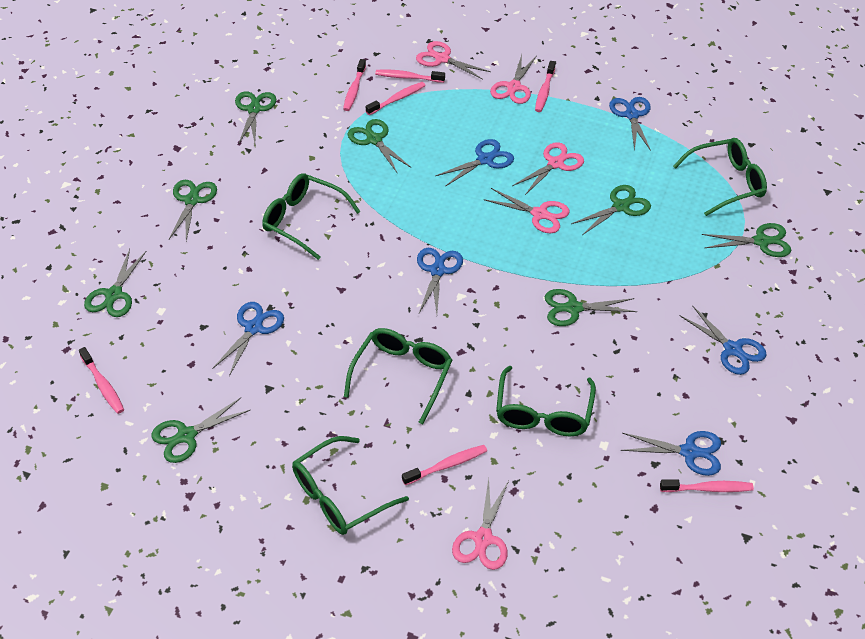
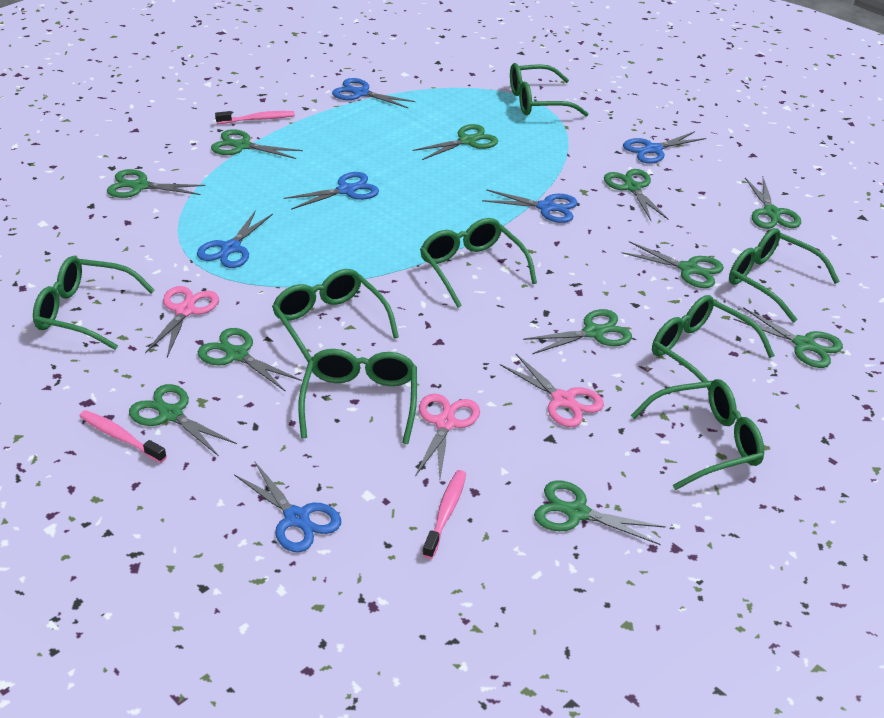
green glasses: 5 -> 8
green scissors: 8 -> 11
pink scissors: 5 -> 3
pink toothbrush: 7 -> 3

